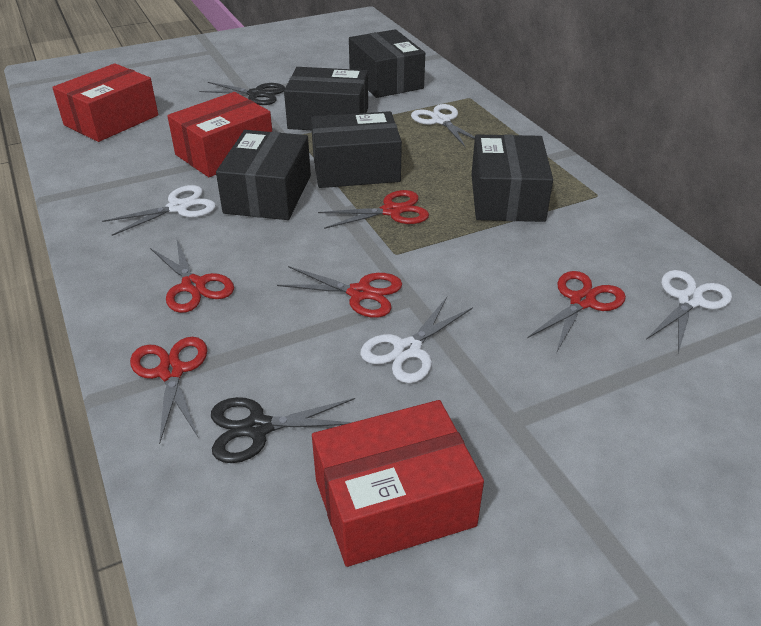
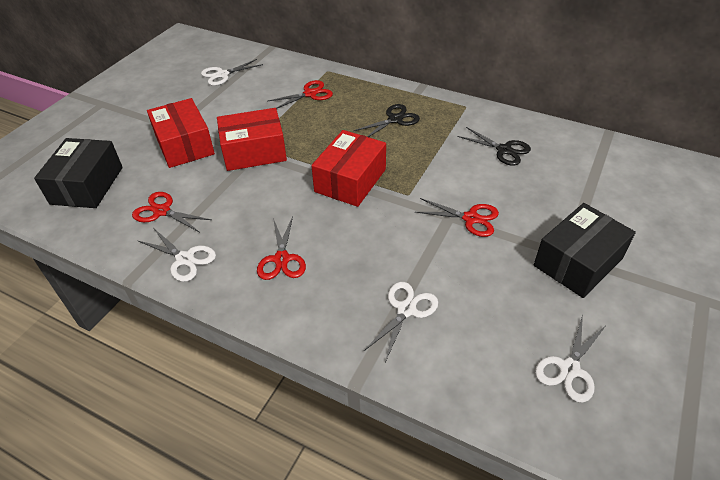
black box: 5 -> 2
red scissors: 5 -> 4

